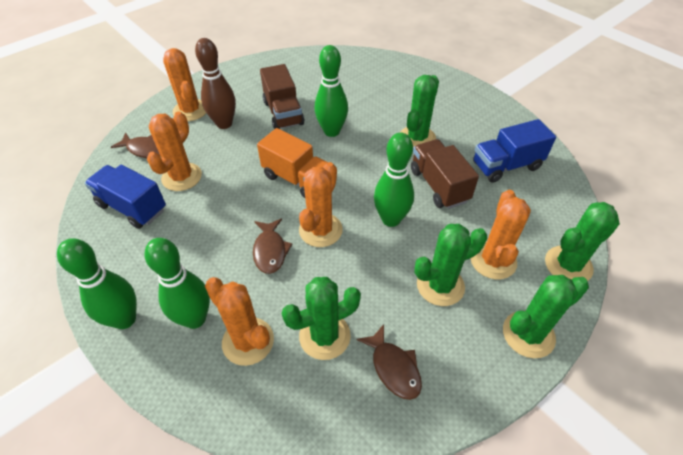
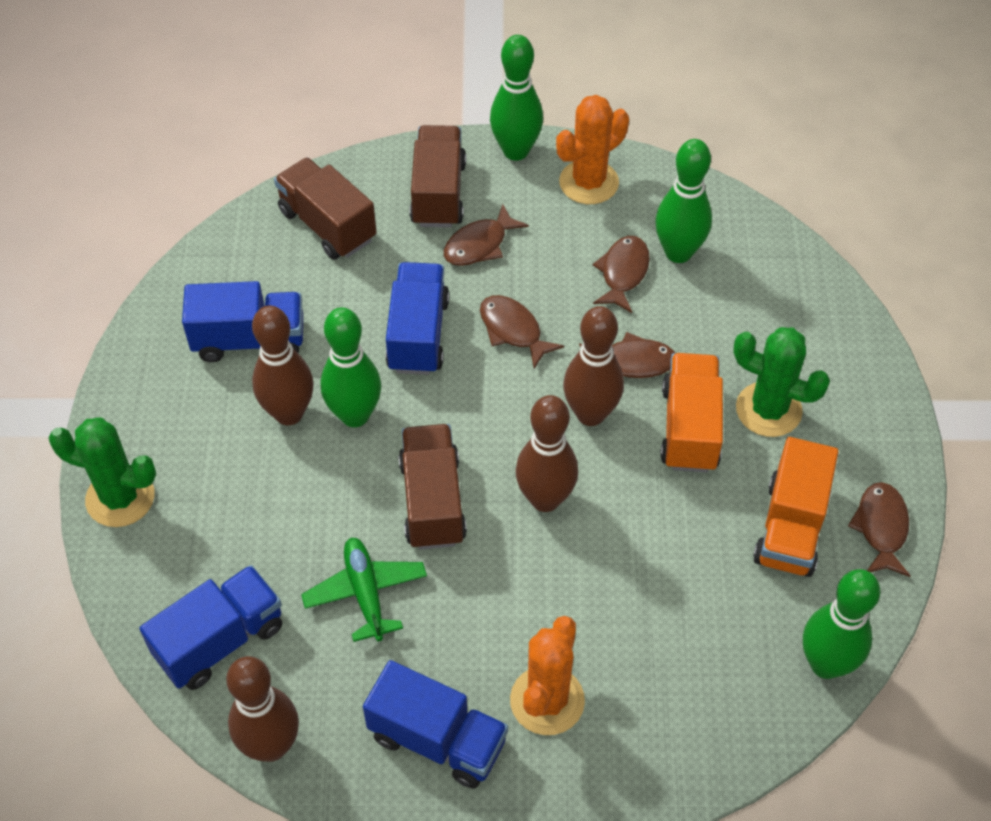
blue truck: 2 -> 4
brown bowling pin: 1 -> 4
brown fish: 3 -> 5
brown truck: 2 -> 3
green cactus: 5 -> 2
green plane: 0 -> 1
orange cactus: 5 -> 2
orange truck: 1 -> 2

